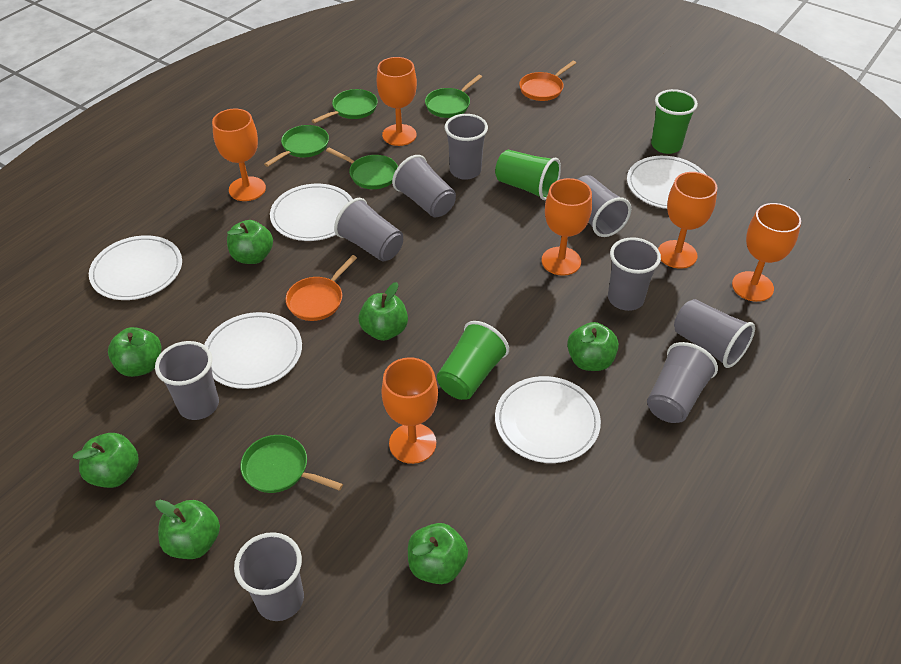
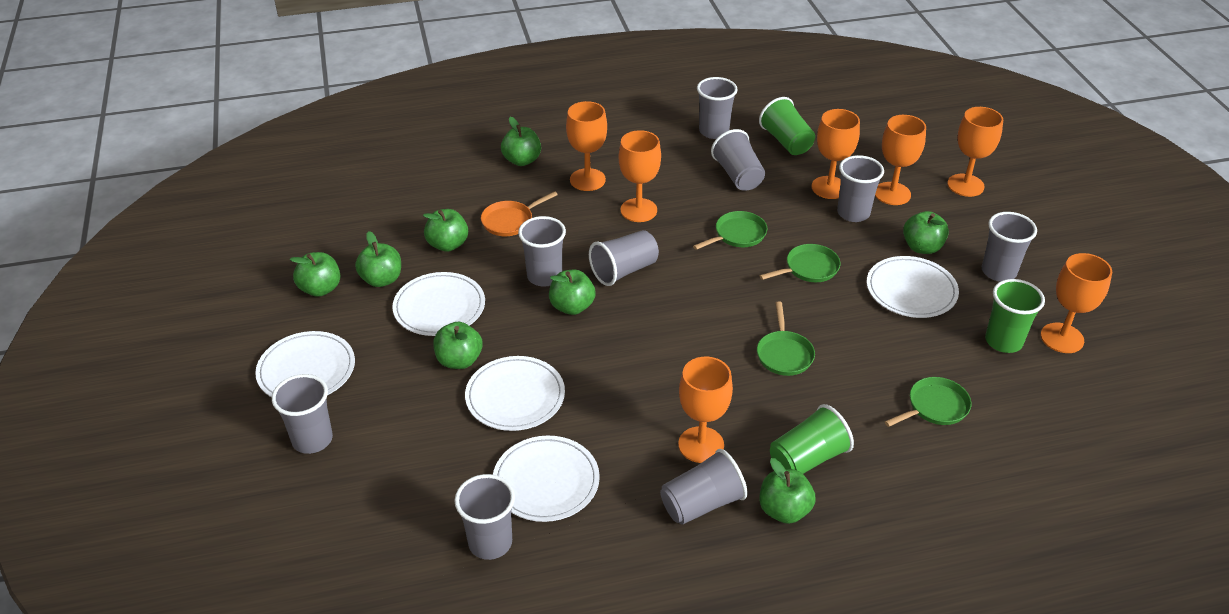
green apple: 7 -> 8
green pan: 5 -> 4
orange goblet: 6 -> 7
orange pan: 2 -> 1

